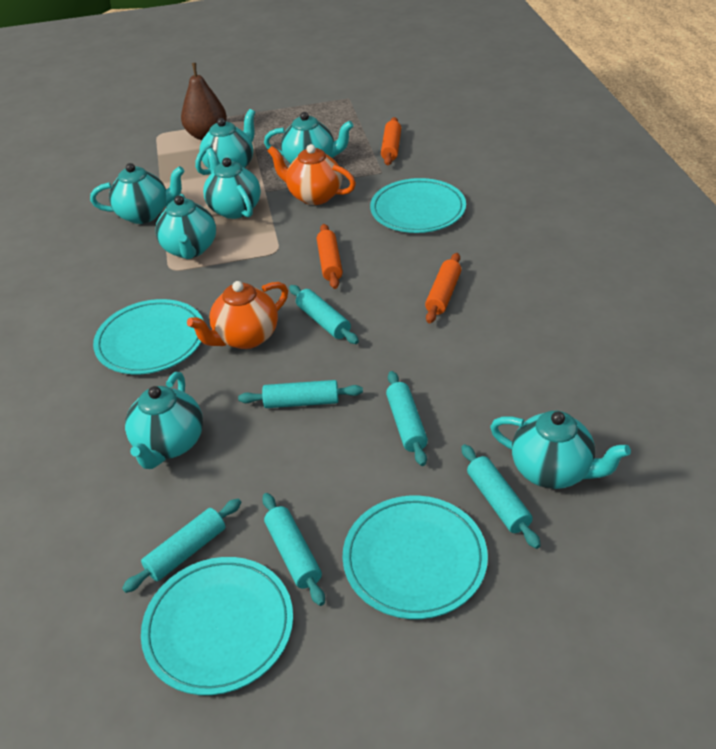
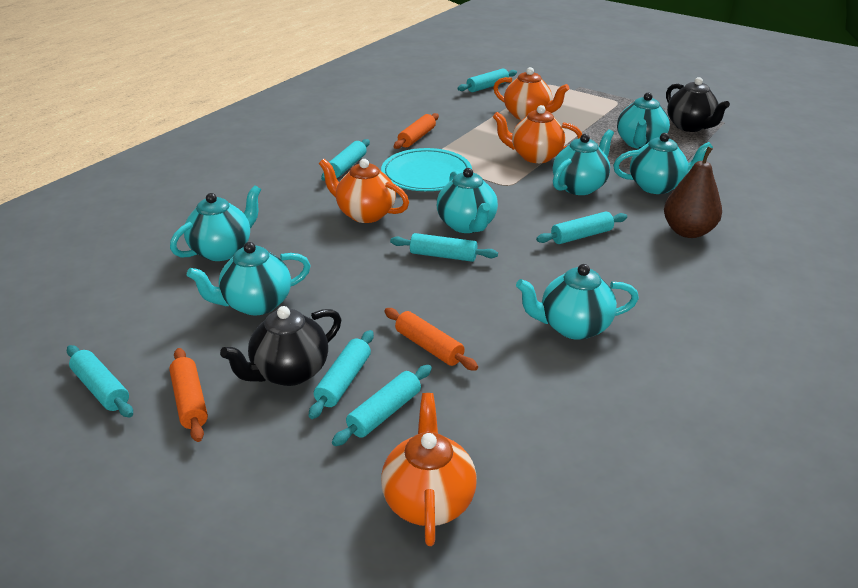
black teapot: 0 -> 2
orange teapot: 2 -> 4
turquoise plate: 4 -> 1
turquoise rolling pin: 6 -> 7

